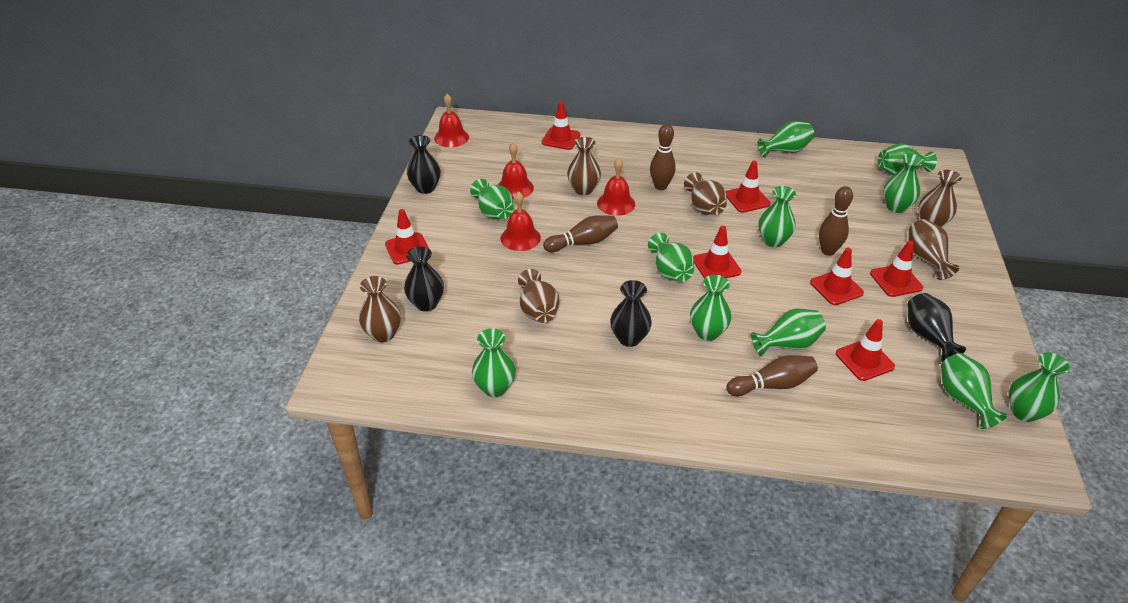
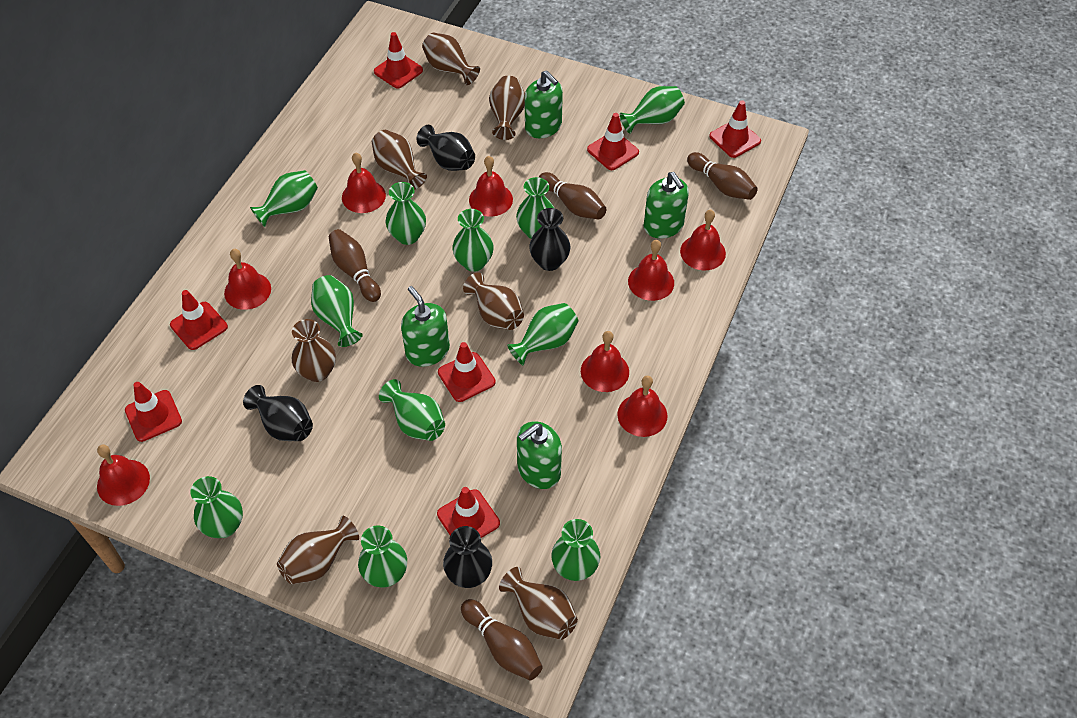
brown vase: 6 -> 7
green soap dispenser: 0 -> 4
red bell: 4 -> 8

